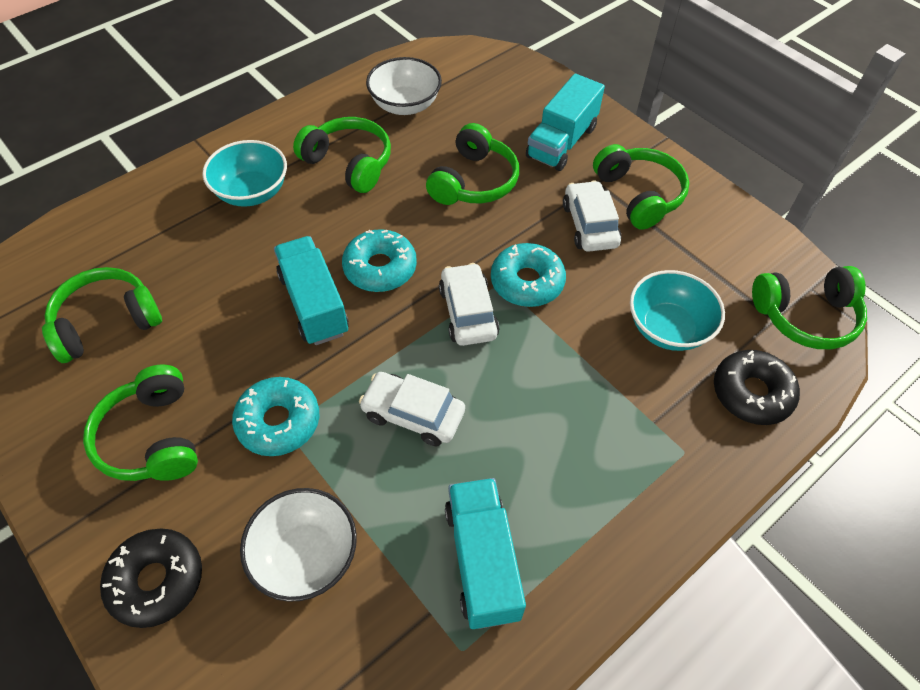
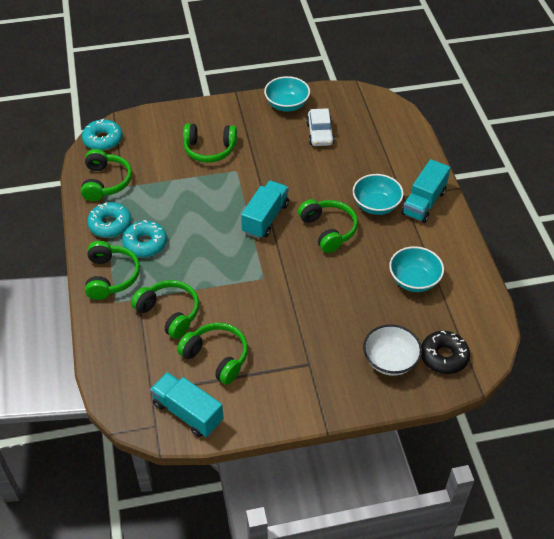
black donut: 2 -> 1
turquoise bowl: 2 -> 3
white bowl: 2 -> 1
white car: 3 -> 1

